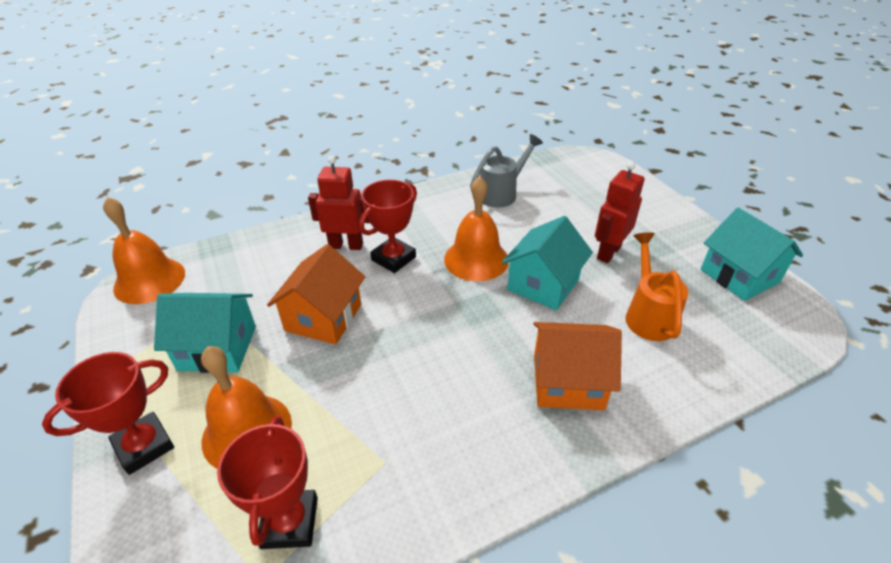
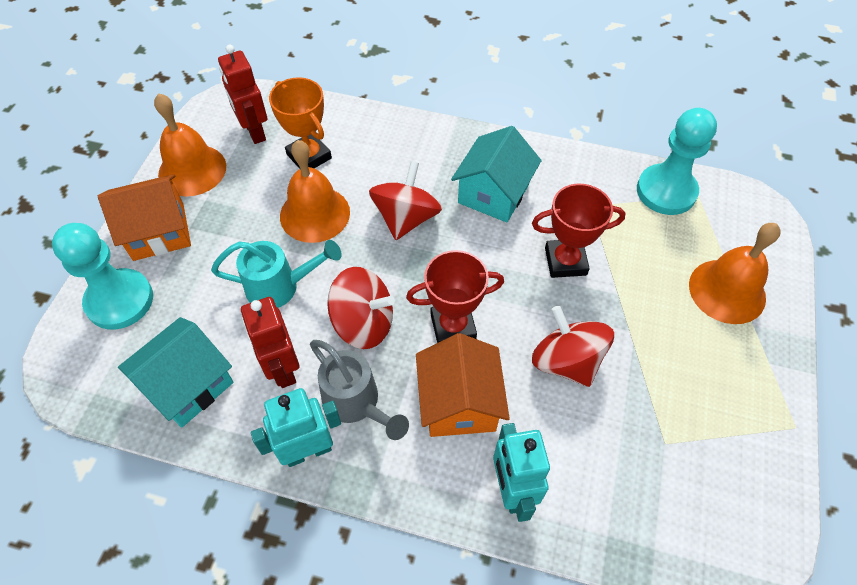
orange trophy: 0 -> 1
orange watering can: 1 -> 0
red spinning top: 0 -> 3
red trophy: 3 -> 2
turquoise house: 3 -> 2
turquoise pawn: 0 -> 2
turquoise robot: 0 -> 2
turquoise watering can: 0 -> 1

